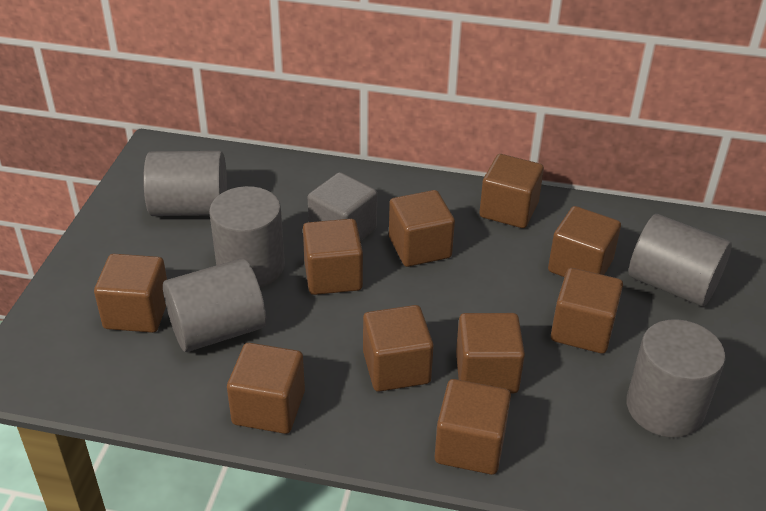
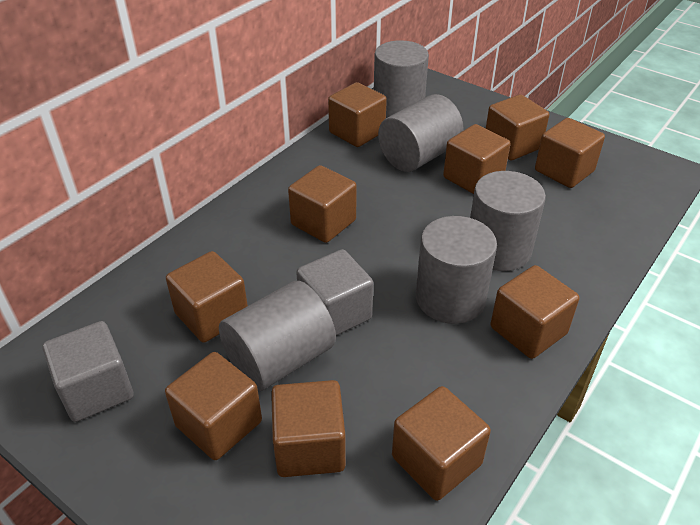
grey cube: 1 -> 2

